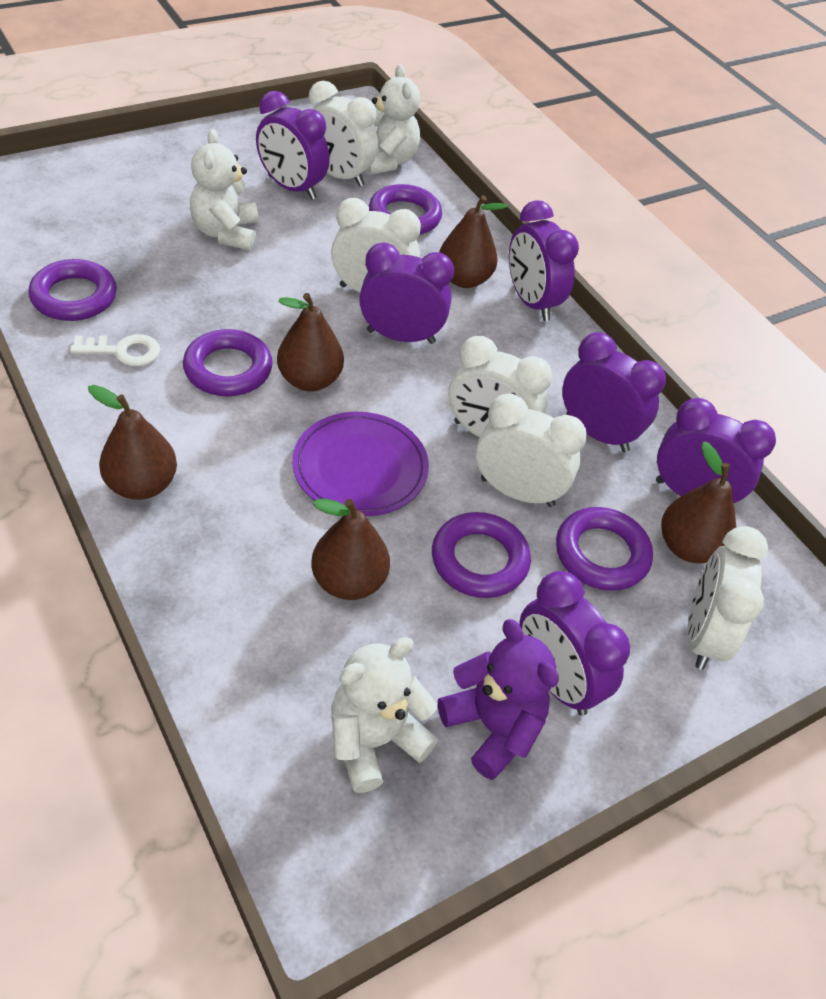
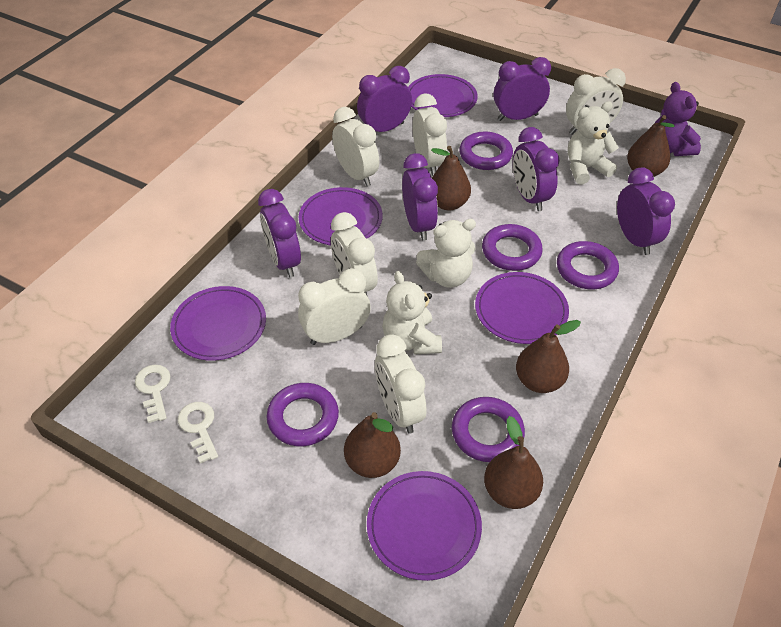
purple plate: 1 -> 5
white clock: 5 -> 6
white key: 1 -> 2

